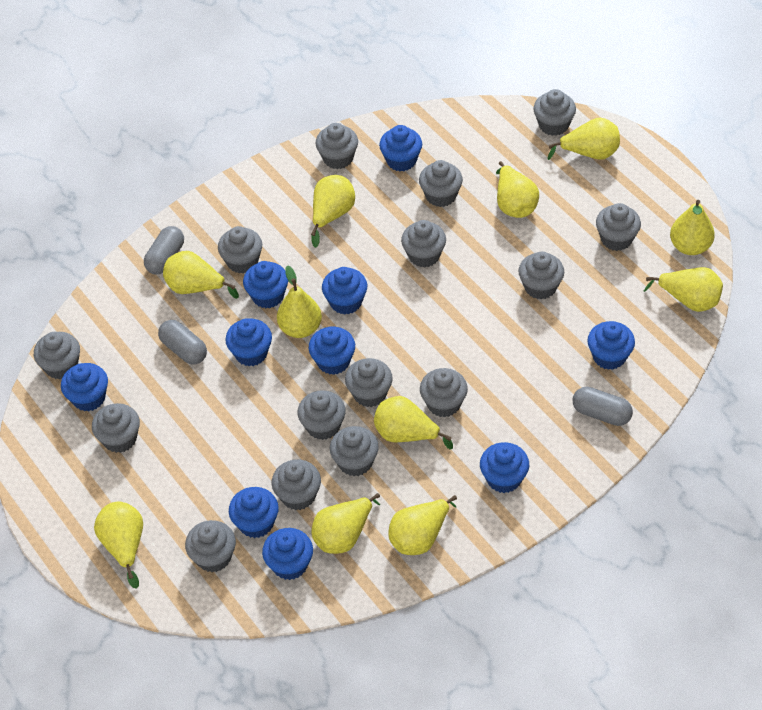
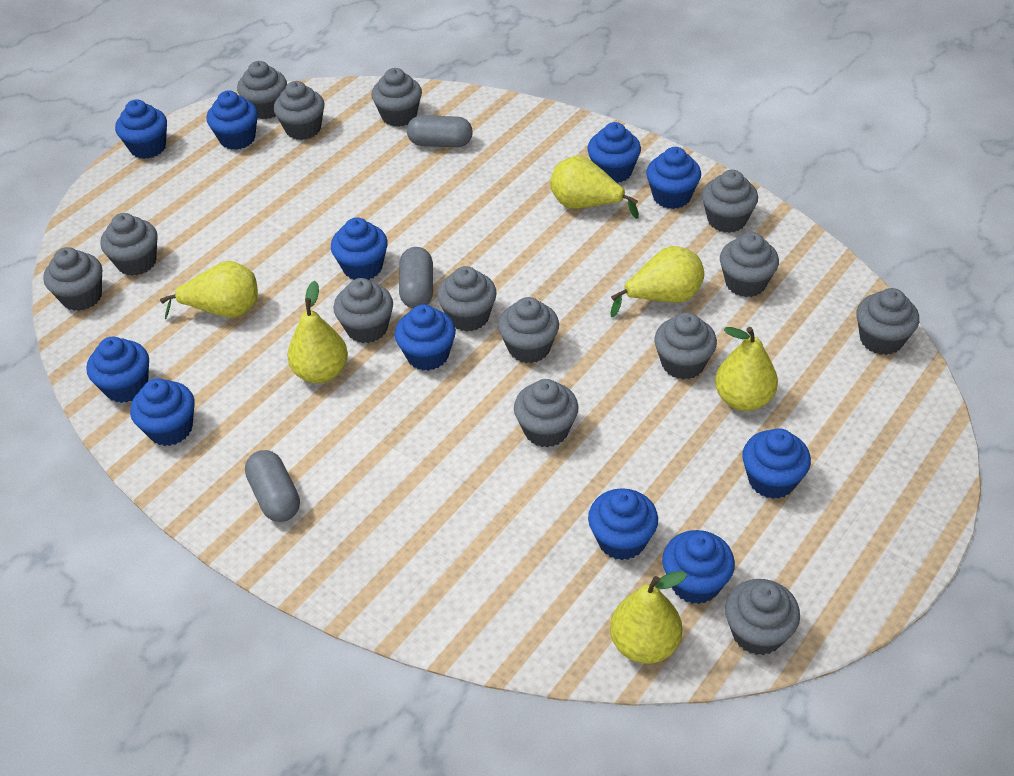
blue cupcake: 10 -> 11
grey cupcake: 15 -> 14
yellow pear: 11 -> 6

